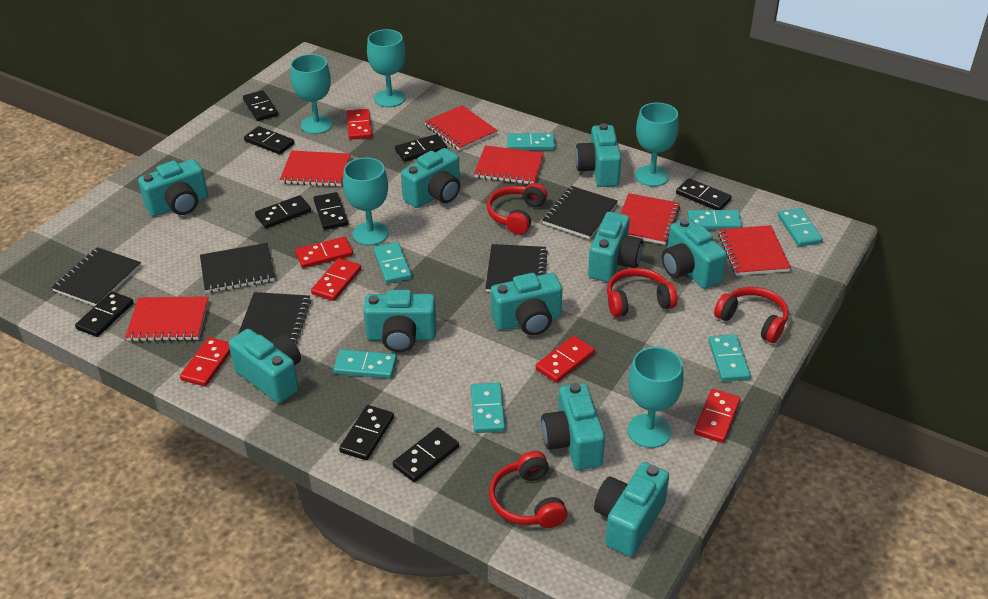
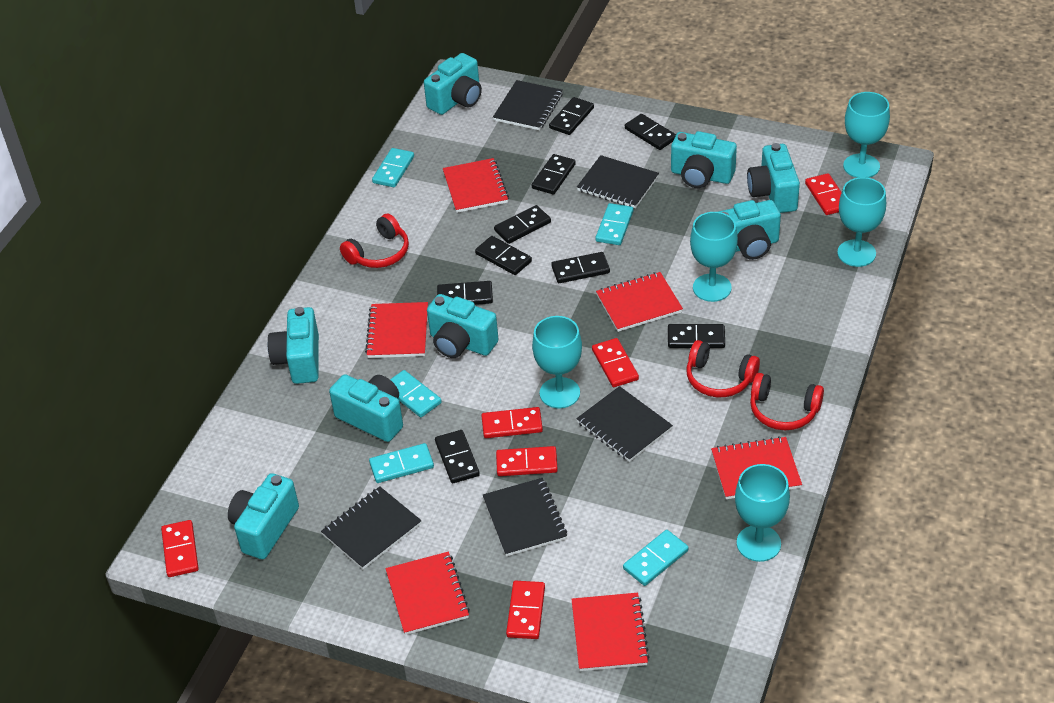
red headphones: 4 -> 3
turquoise camera: 10 -> 8
turquoise domino: 7 -> 5

